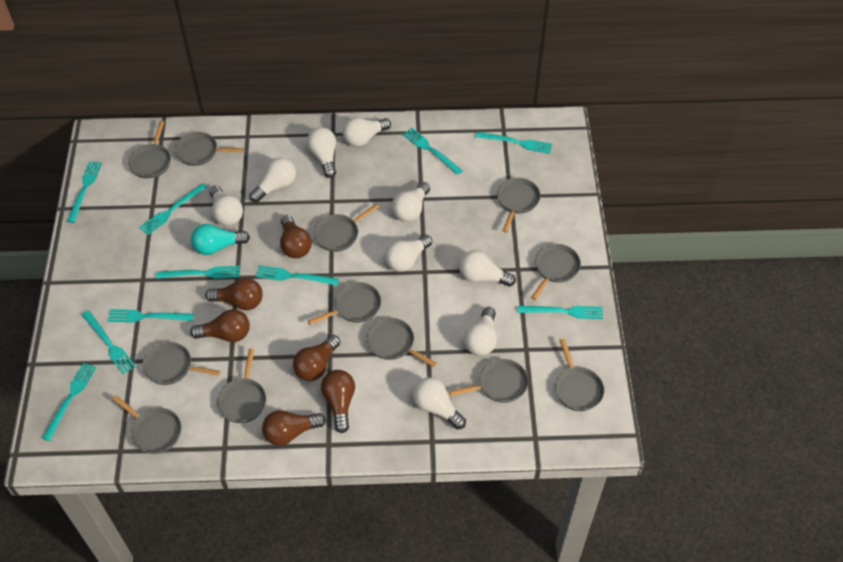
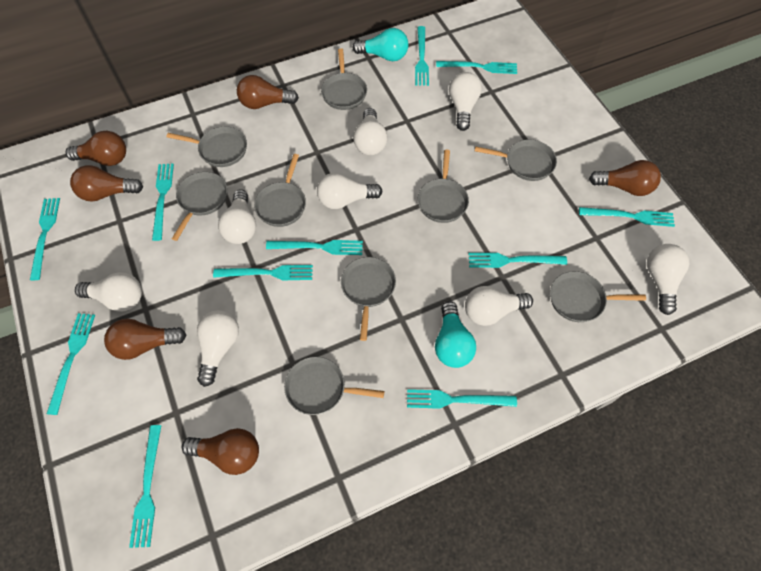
grey pan: 12 -> 9
turquoise fork: 10 -> 11
turquoise light bulb: 1 -> 2
white light bulb: 9 -> 8

